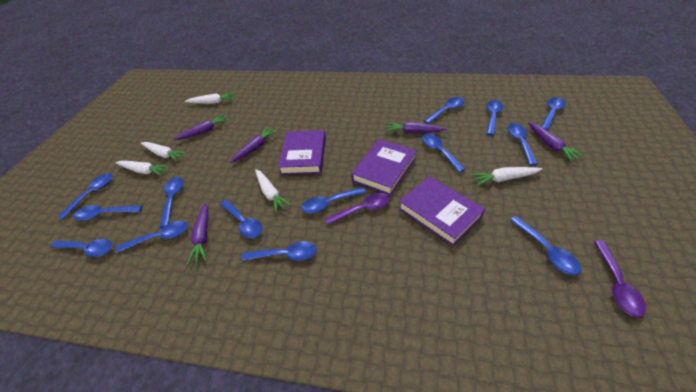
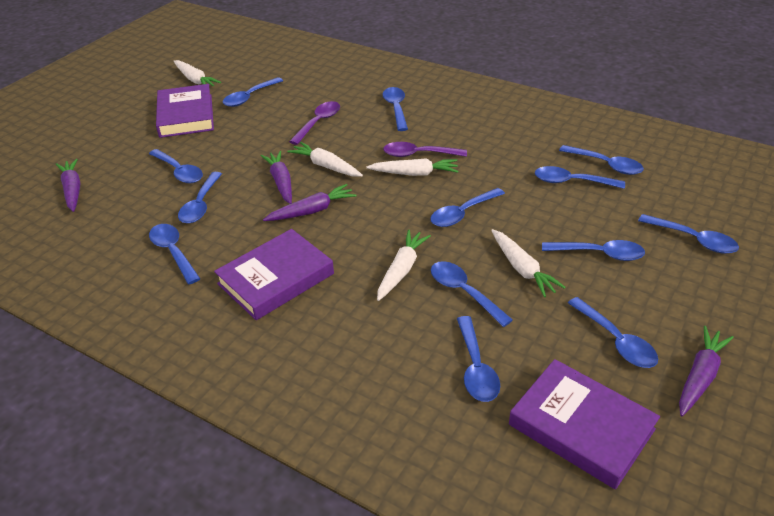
blue spoon: 14 -> 13
purple carrot: 5 -> 4

